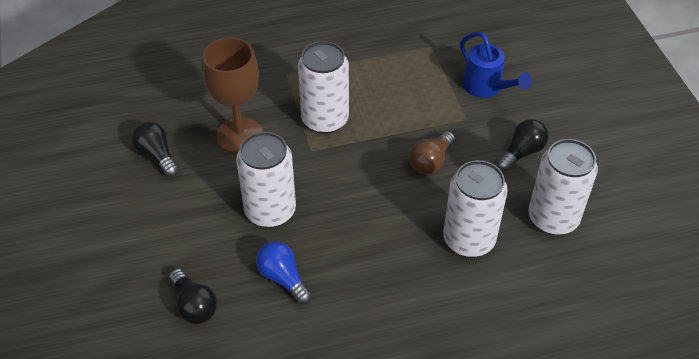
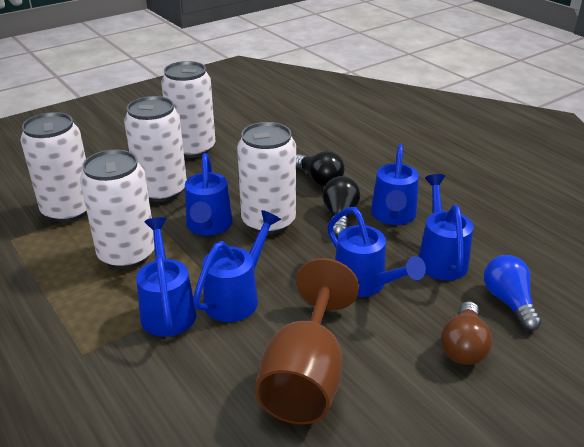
black light bulb: 3 -> 2
blue watering can: 1 -> 6
white can: 4 -> 5

